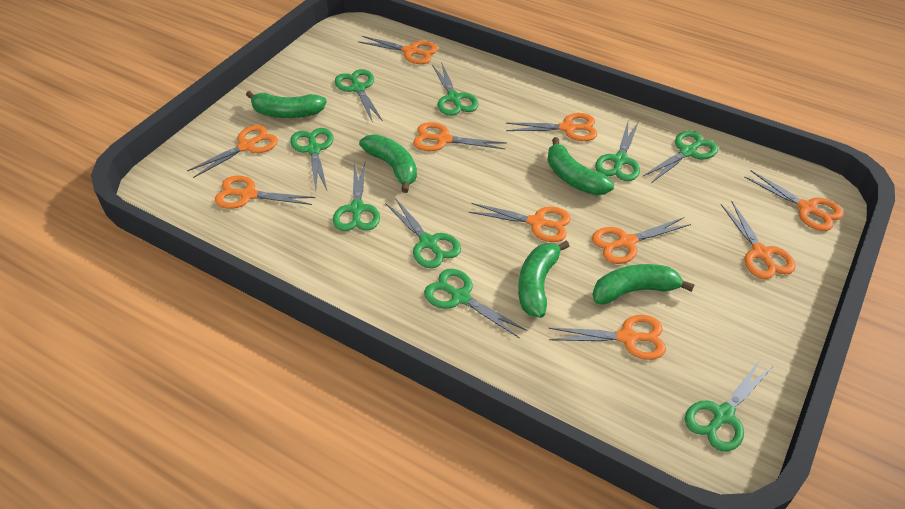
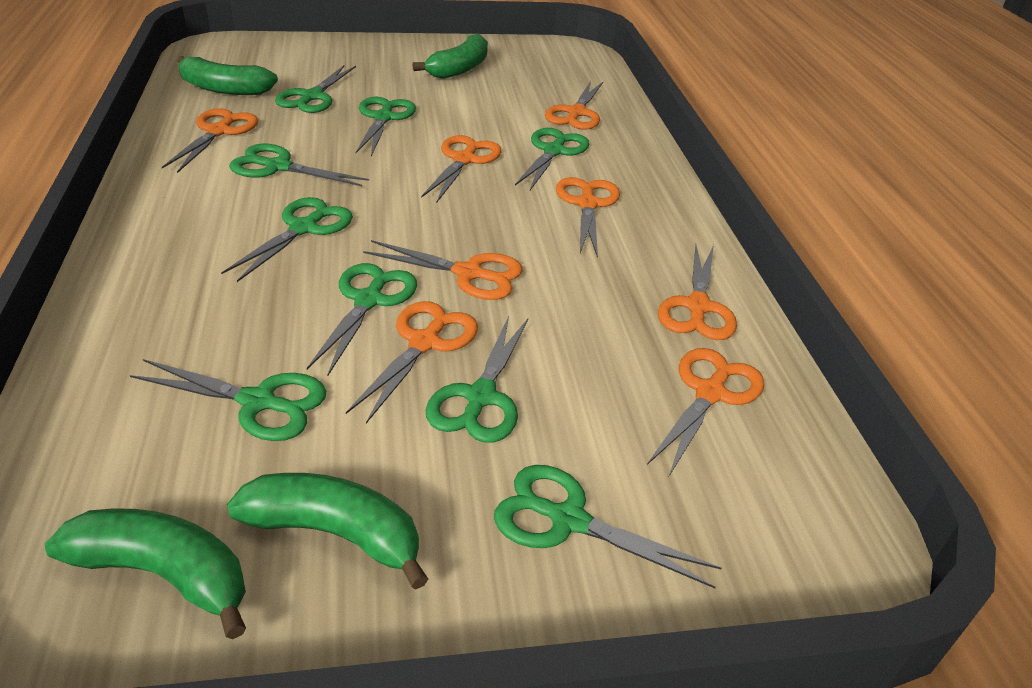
green banana: 5 -> 4
orange scissors: 10 -> 8

